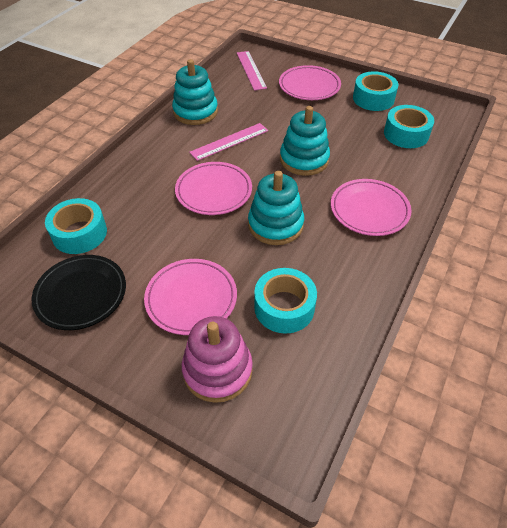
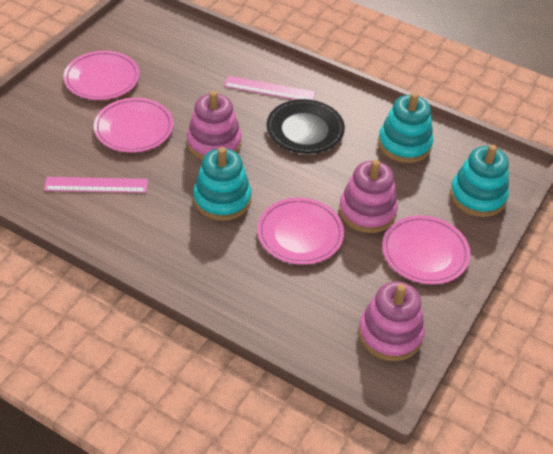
pink stacking toy: 1 -> 3
turquoise tape: 4 -> 0

